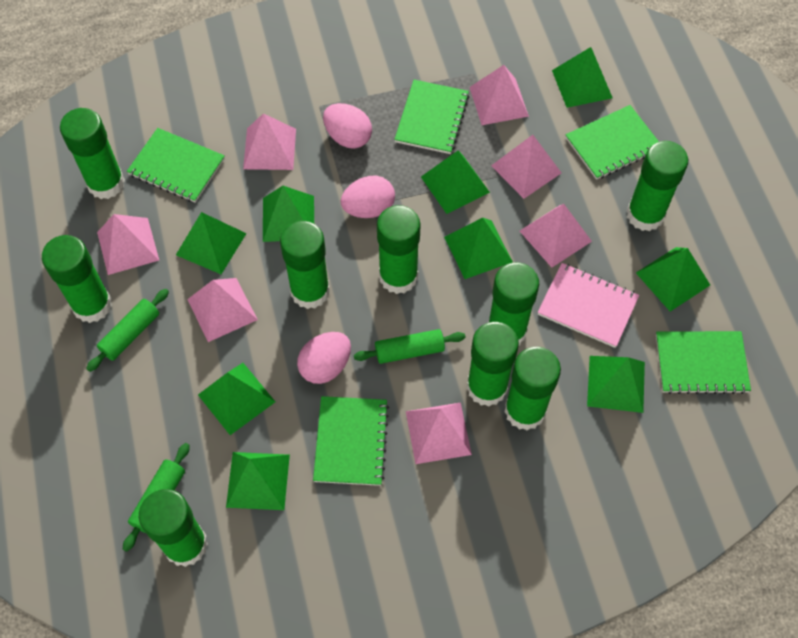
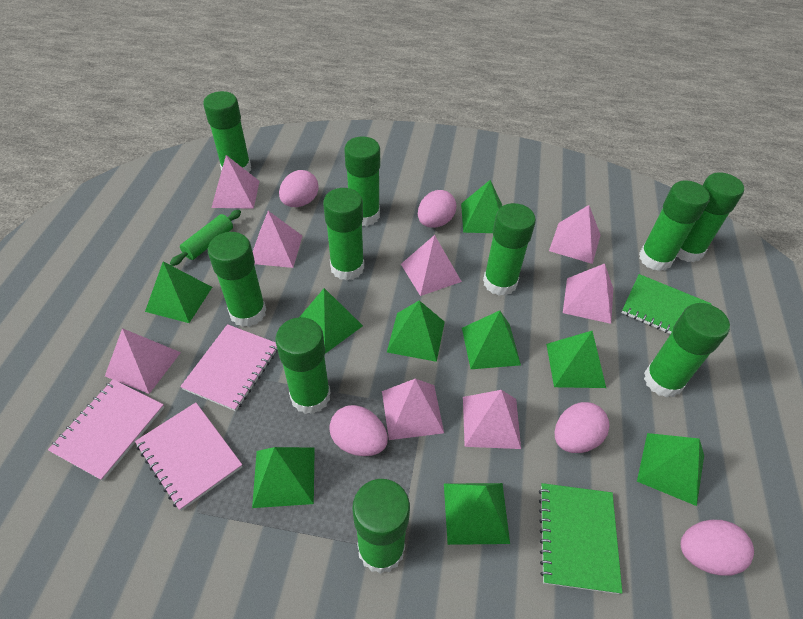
green glue stick: 9 -> 10
green notebook: 5 -> 2
green rolling pin: 3 -> 1
pink egg: 3 -> 5
pink notebook: 1 -> 3
pink pyramid: 7 -> 8

